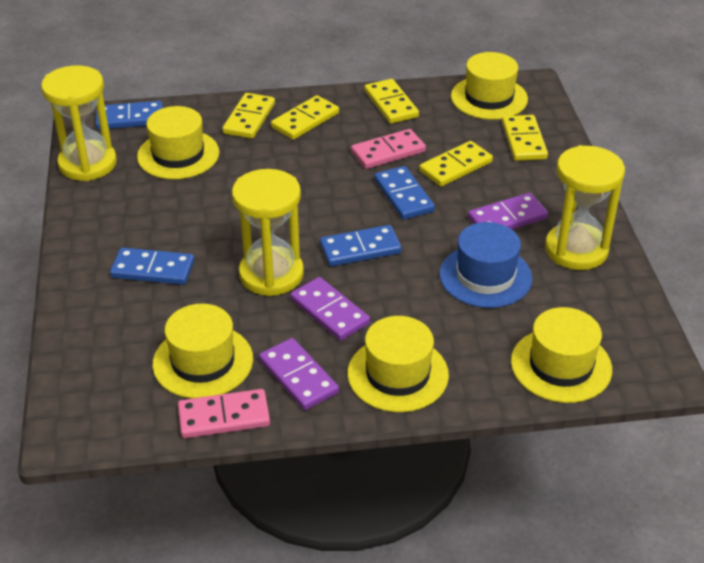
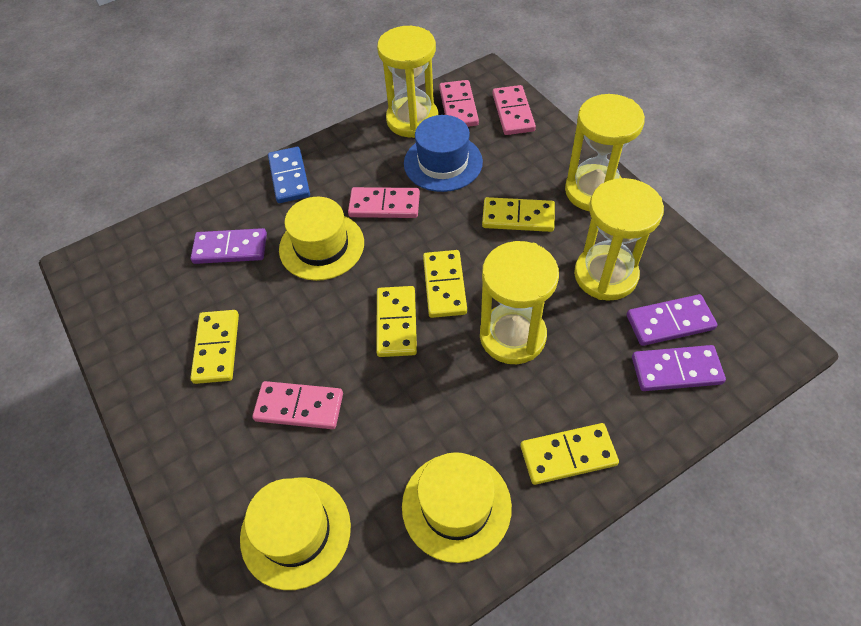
blue domino: 4 -> 1
pink domino: 2 -> 4
yellow hat: 5 -> 3
yellow hourglass: 3 -> 4

